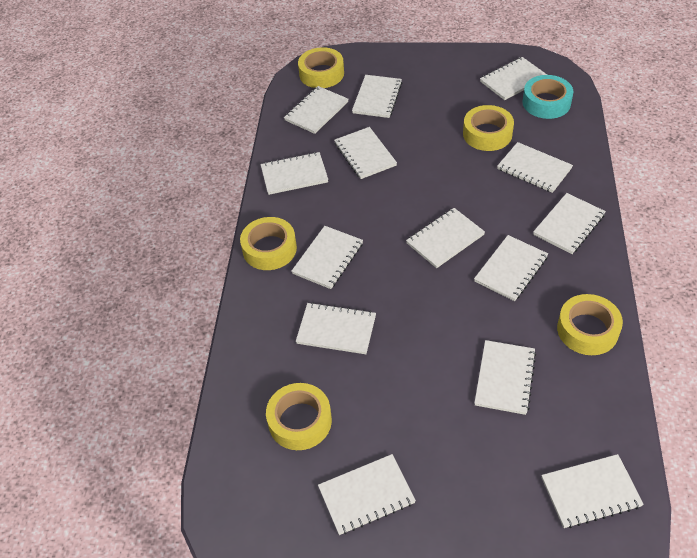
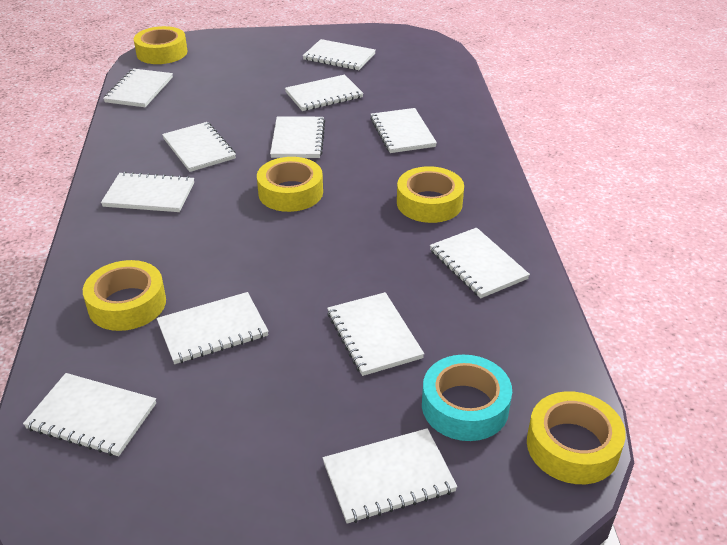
white notebook: 14 -> 12

